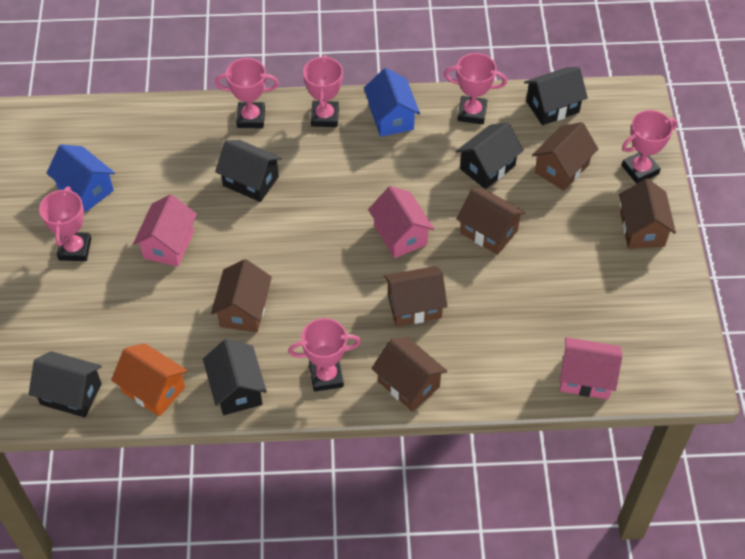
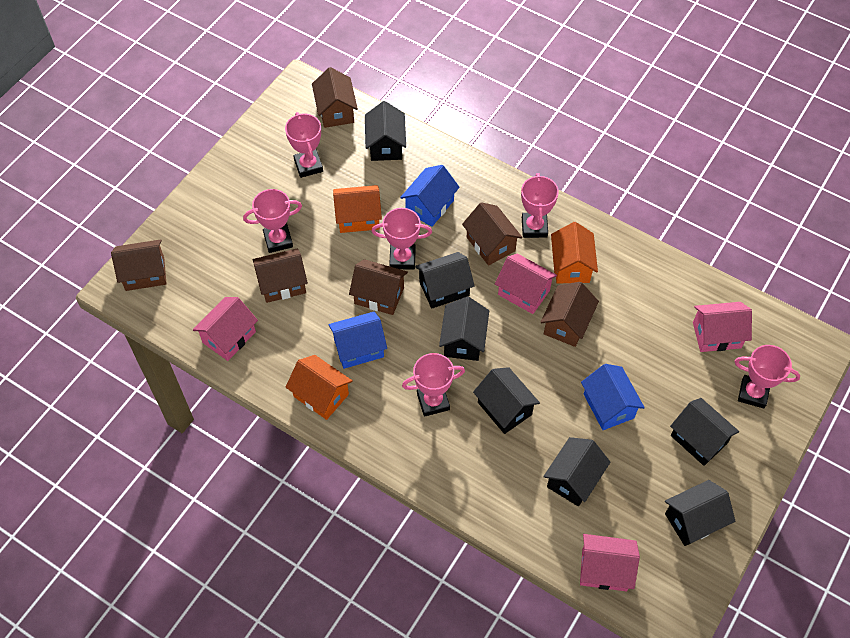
black house: 5 -> 7
blue house: 2 -> 3
orange house: 1 -> 3
pink house: 3 -> 4

